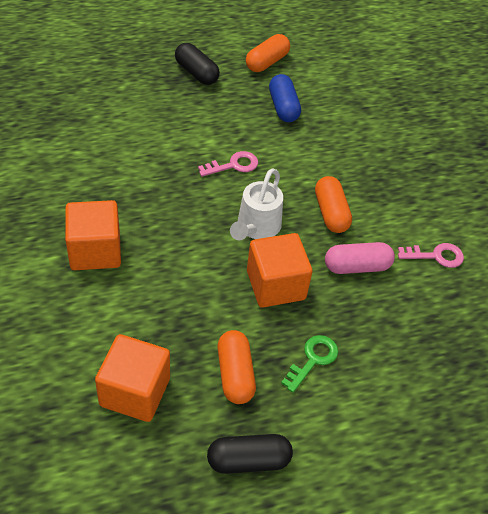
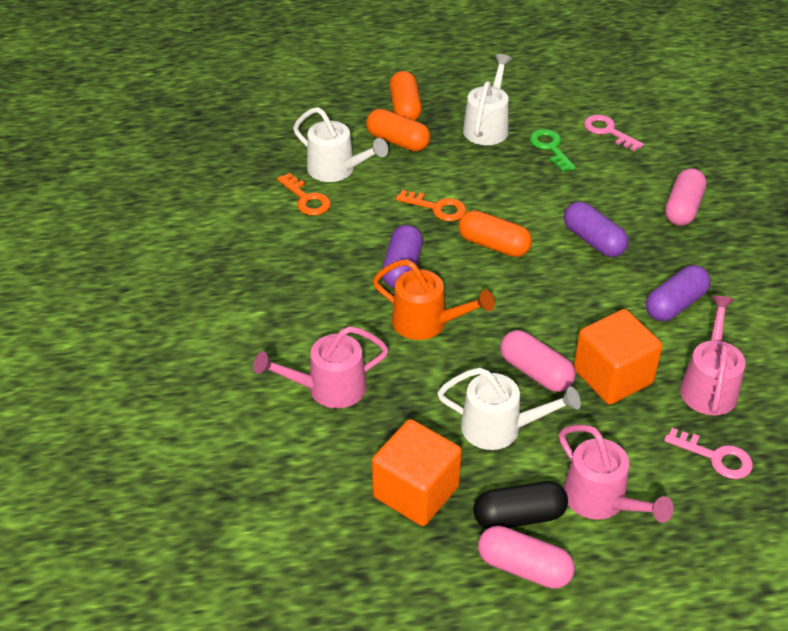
black capsule: 2 -> 1
blue capsule: 1 -> 0
orange cube: 3 -> 2
orange key: 0 -> 2
orange watering can: 0 -> 1
pink capsule: 1 -> 3
pink watering can: 0 -> 3
purple capsule: 0 -> 3
white watering can: 1 -> 3

